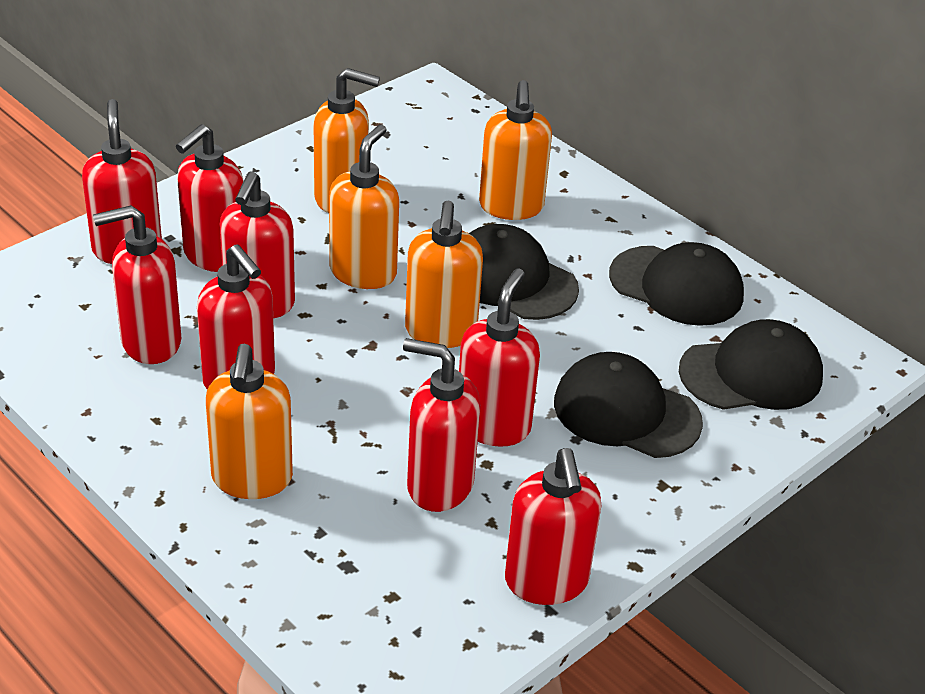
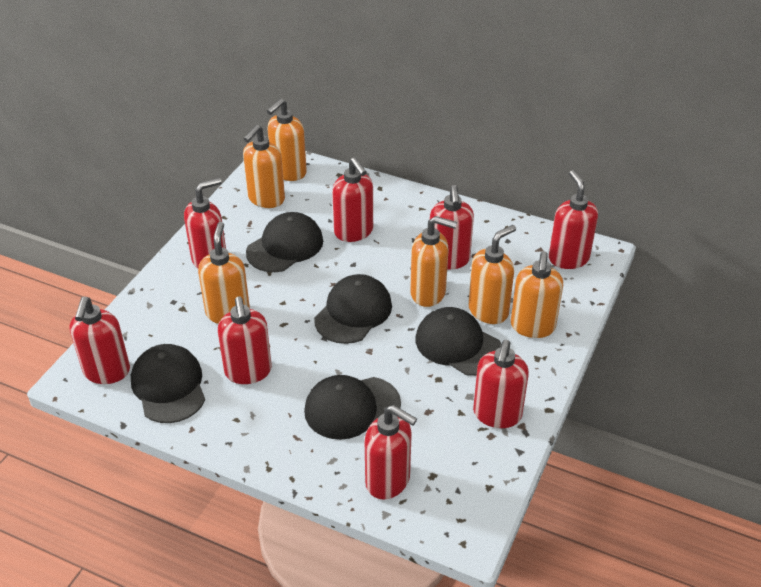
black cap: 4 -> 5
orange soap dispenser: 5 -> 6

